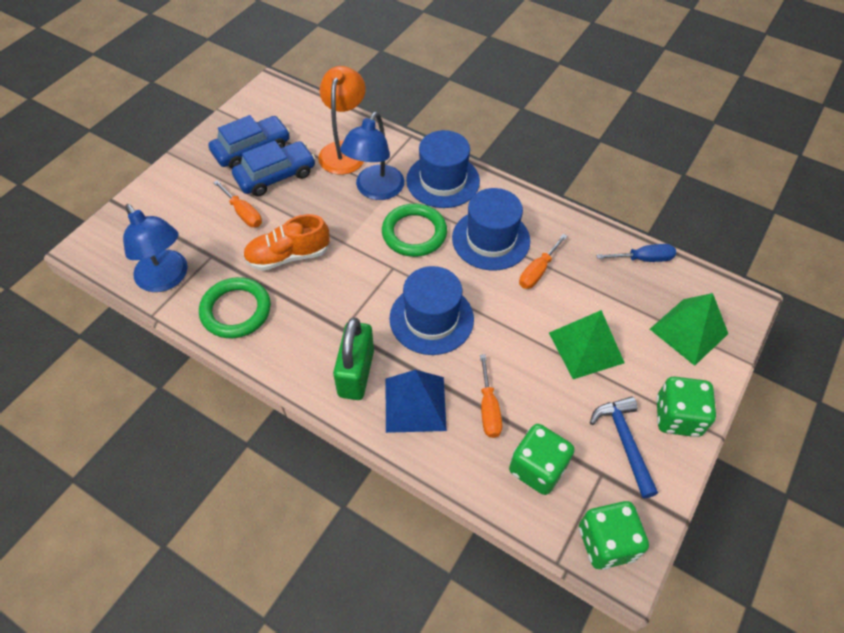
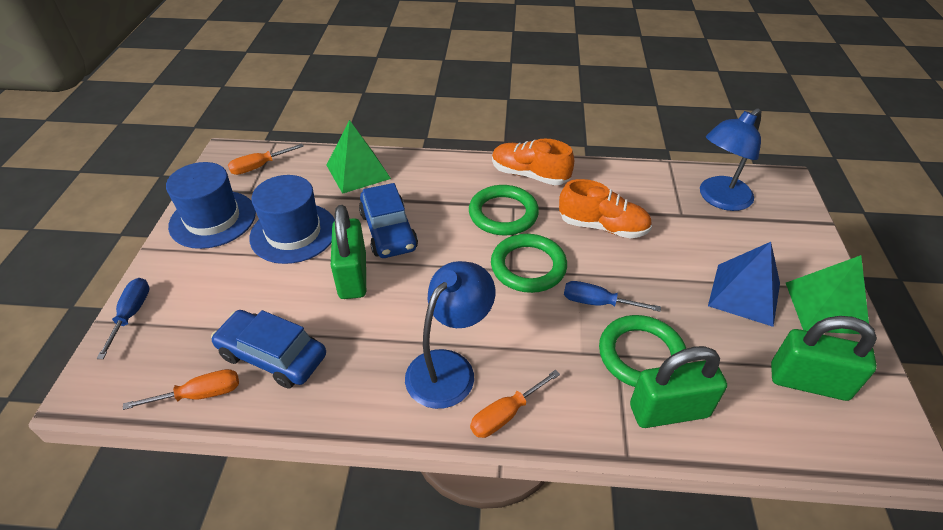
blue hammer: 1 -> 0
blue hat: 3 -> 2
blue screwdriver: 1 -> 2
green dice: 3 -> 0
green padlock: 1 -> 3
green ring: 2 -> 3
orange lamp: 1 -> 0
orange shoe: 1 -> 2

